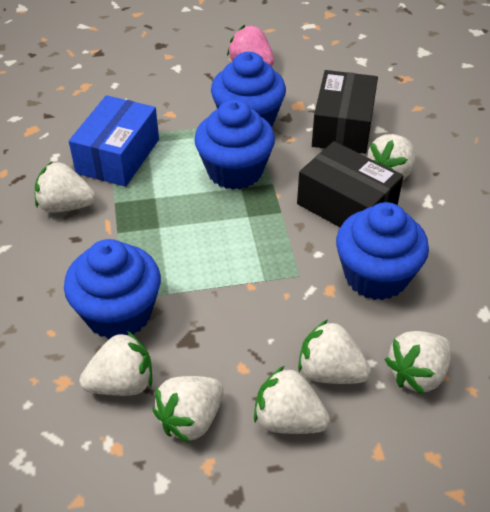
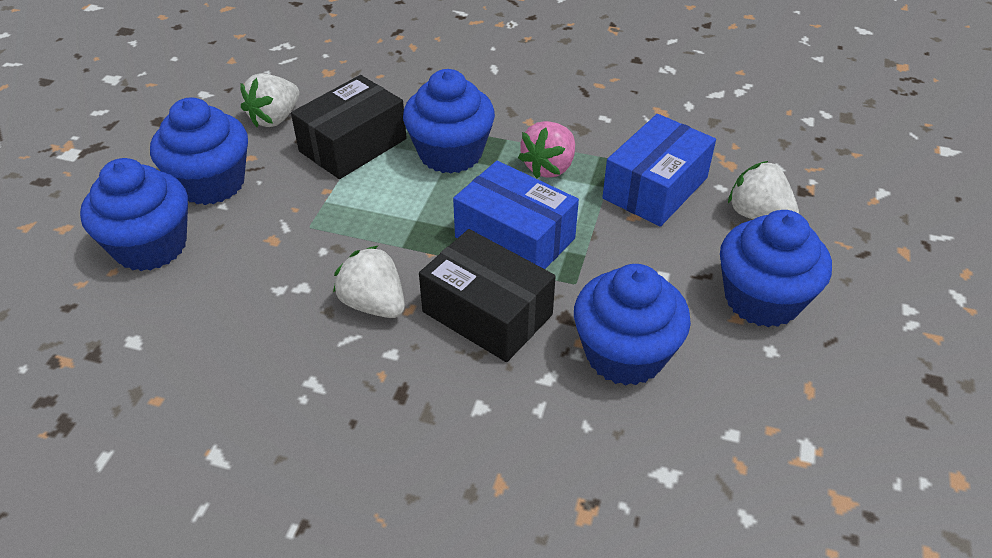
blue box: 1 -> 2
blue cupcake: 4 -> 5
white strawberry: 7 -> 3

